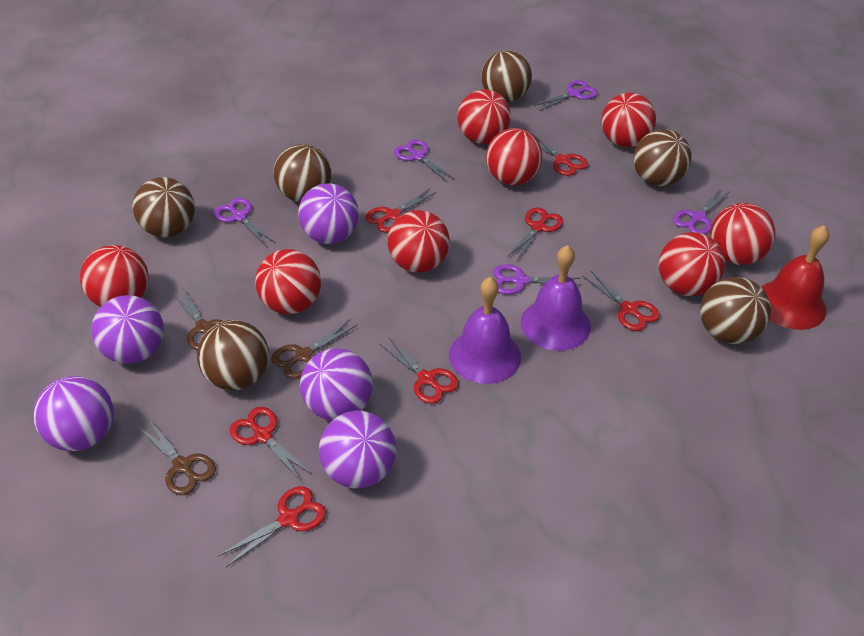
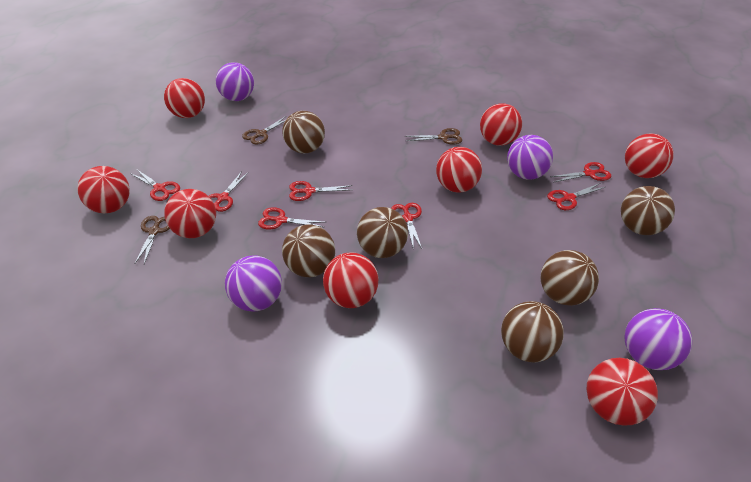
purple ball: 5 -> 4
purple bell: 2 -> 0
purple scissors: 5 -> 0
red bell: 1 -> 0

